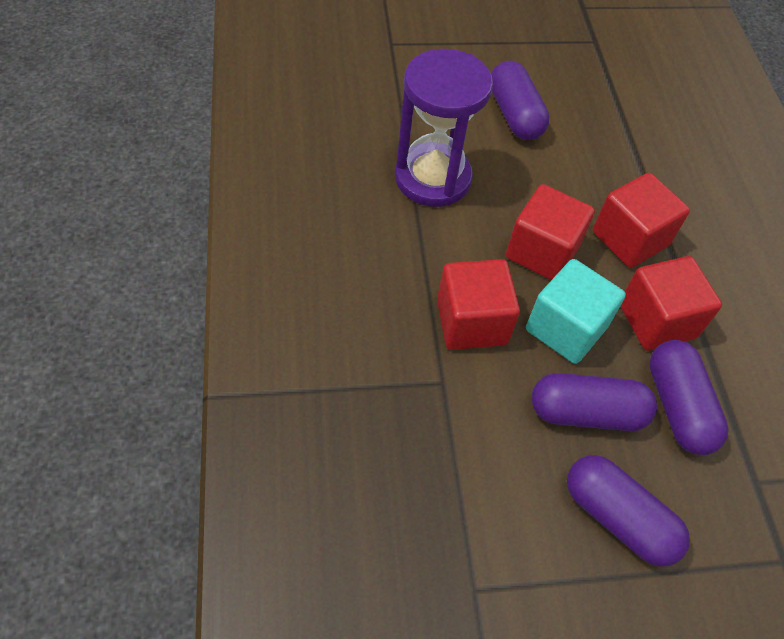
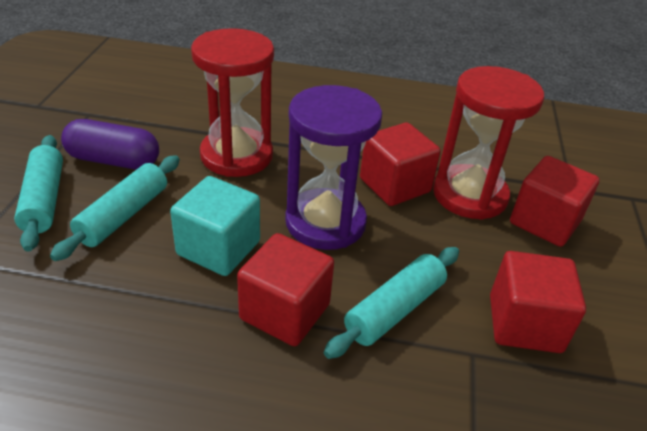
purple capsule: 4 -> 1
red hourglass: 0 -> 2
turquoise rolling pin: 0 -> 3

